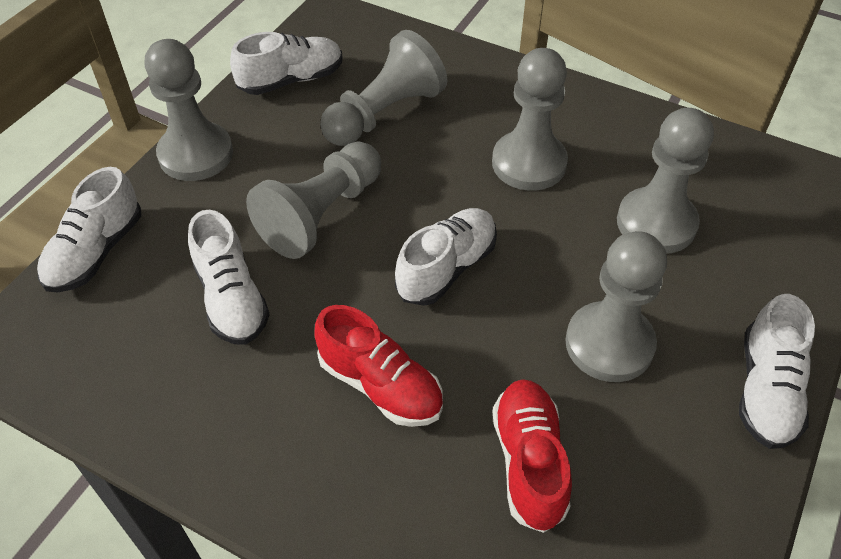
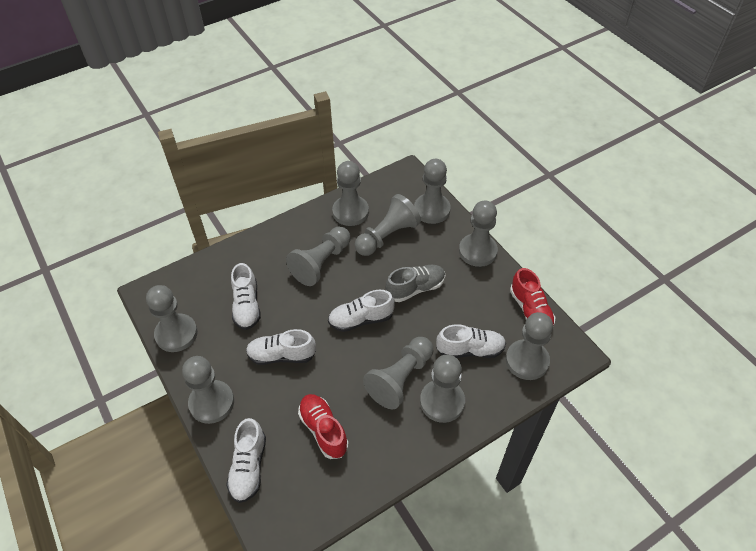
grey pawn: 6 -> 10
grey shoe: 0 -> 1

